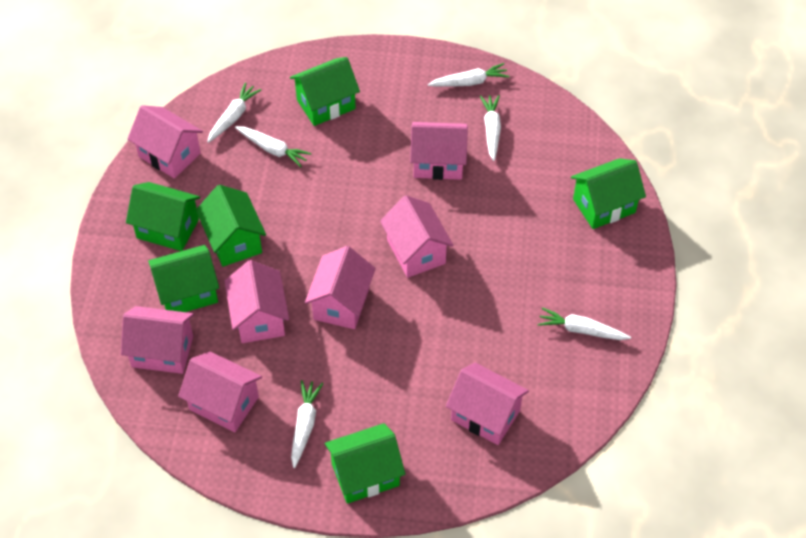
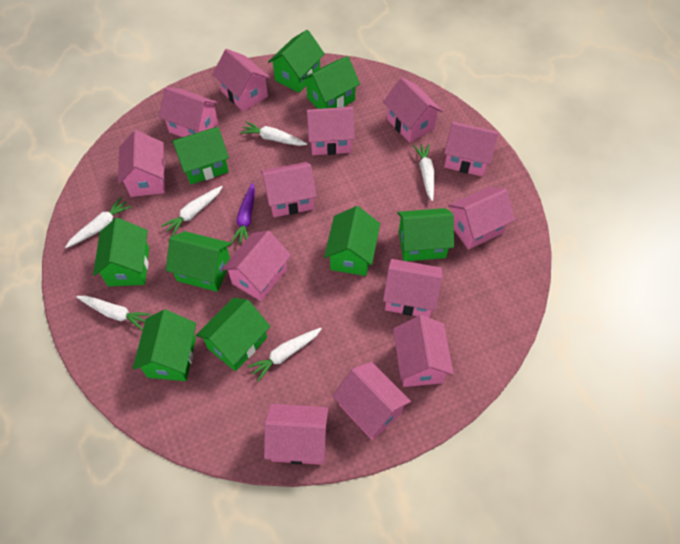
green house: 6 -> 9
pink house: 8 -> 13
purple carrot: 0 -> 1

